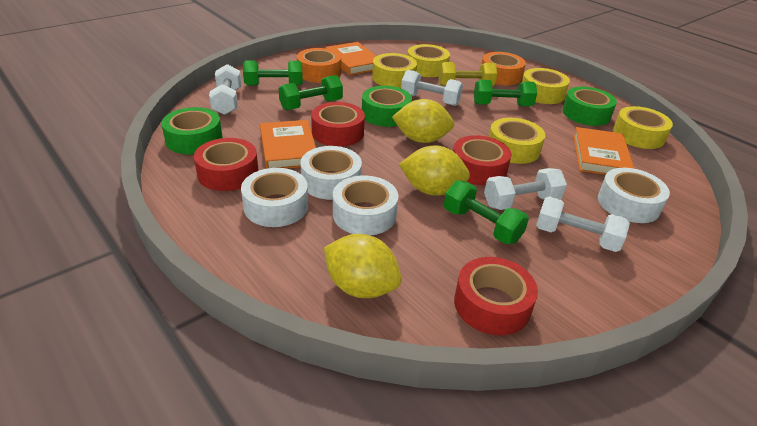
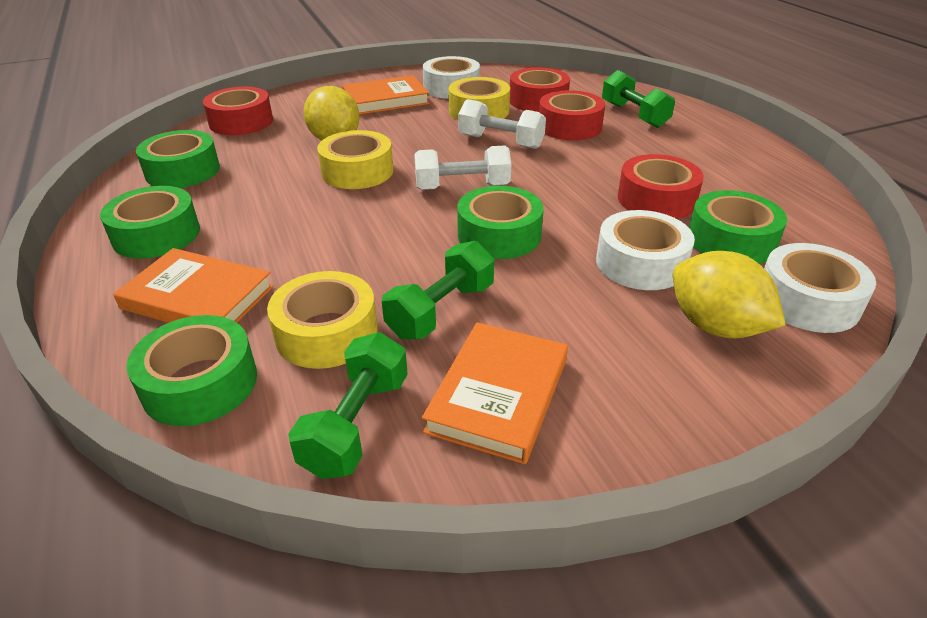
green dumbbell: 4 -> 3
green tape: 3 -> 5
orange tape: 2 -> 0
white dumbbell: 4 -> 2
white tape: 4 -> 3
yellow dumbbell: 1 -> 0
yellow lemon: 3 -> 2
yellow tape: 5 -> 3

